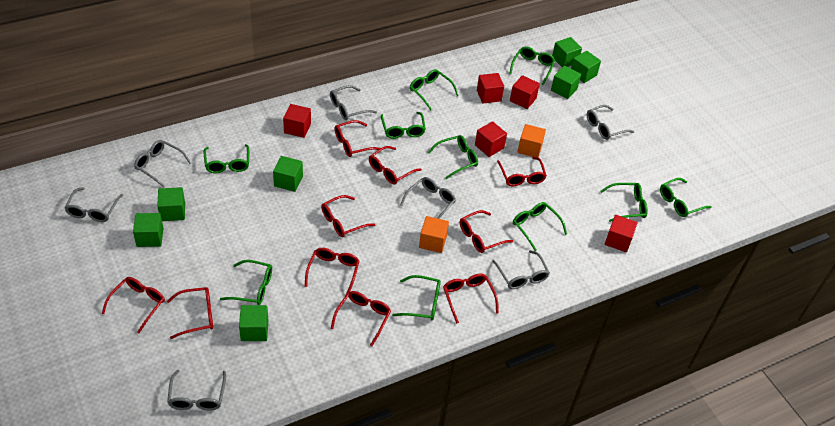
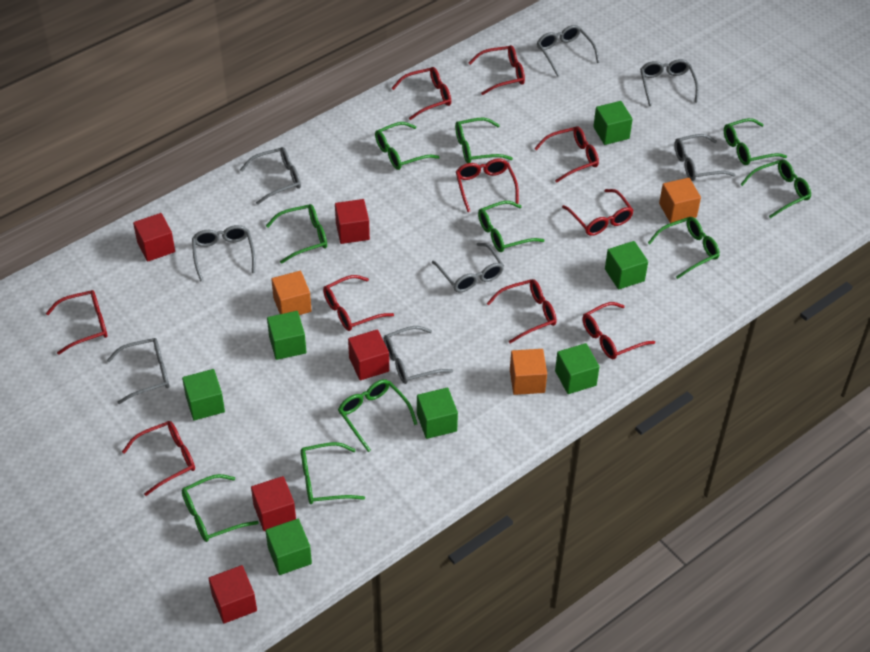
grey glasses: 7 -> 8
orange cube: 2 -> 3

